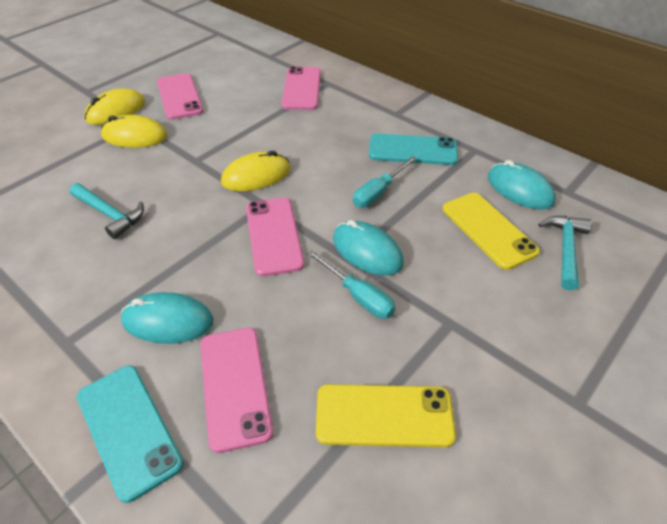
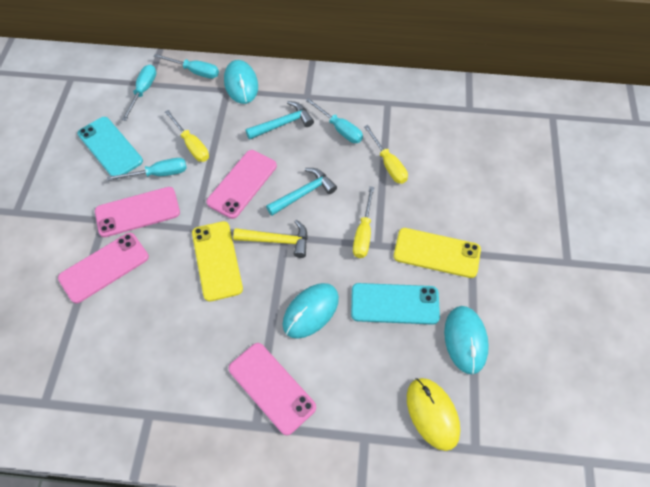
turquoise screwdriver: 2 -> 4
yellow hammer: 0 -> 1
yellow mouse: 3 -> 1
yellow screwdriver: 0 -> 3

